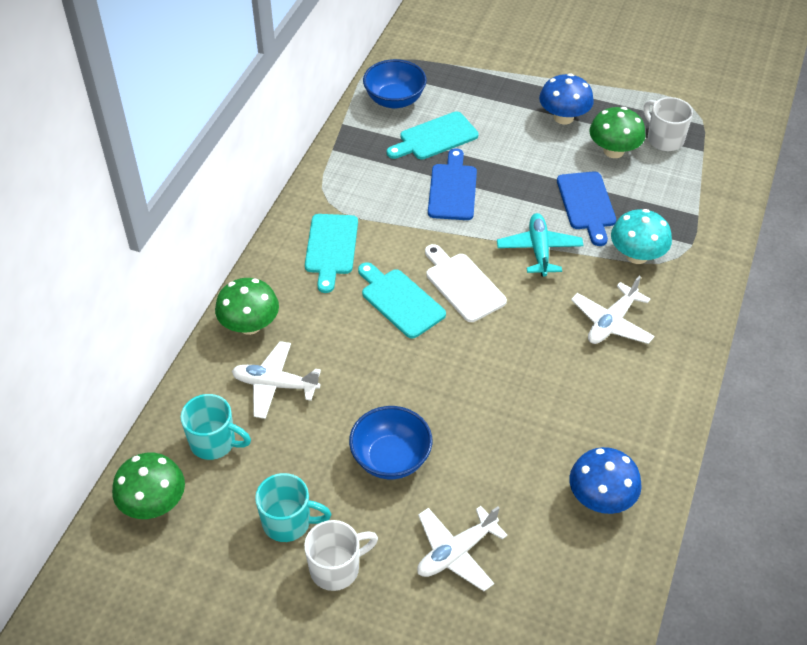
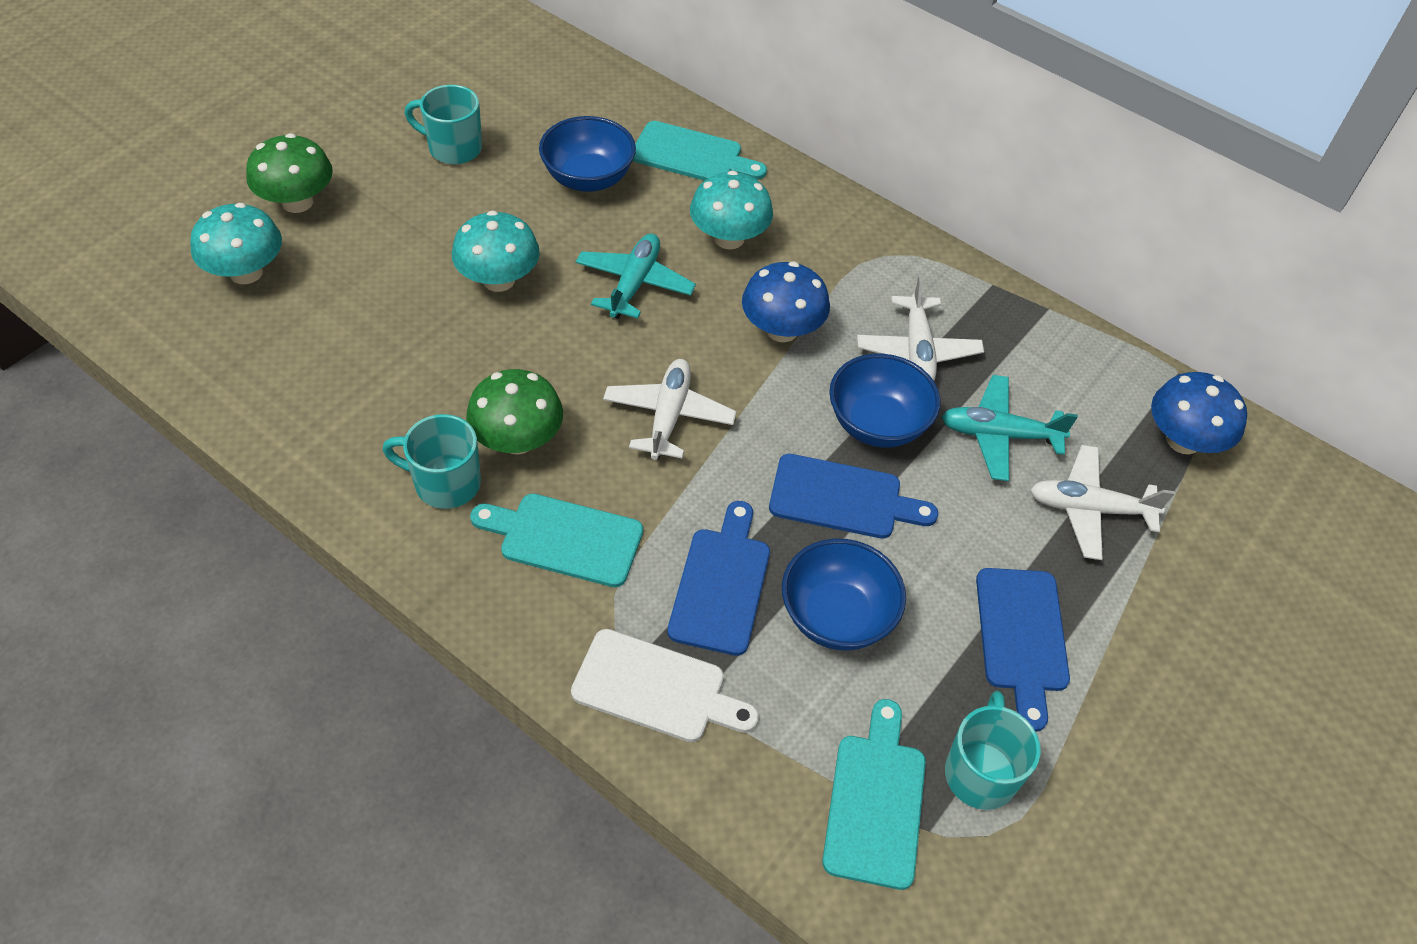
blue bowl: 2 -> 3
blue cutting board: 2 -> 3
green mushroom: 3 -> 2
turquoise mug: 2 -> 3
turquoise mushroom: 1 -> 3
turquoise plane: 1 -> 2
white mug: 2 -> 0

